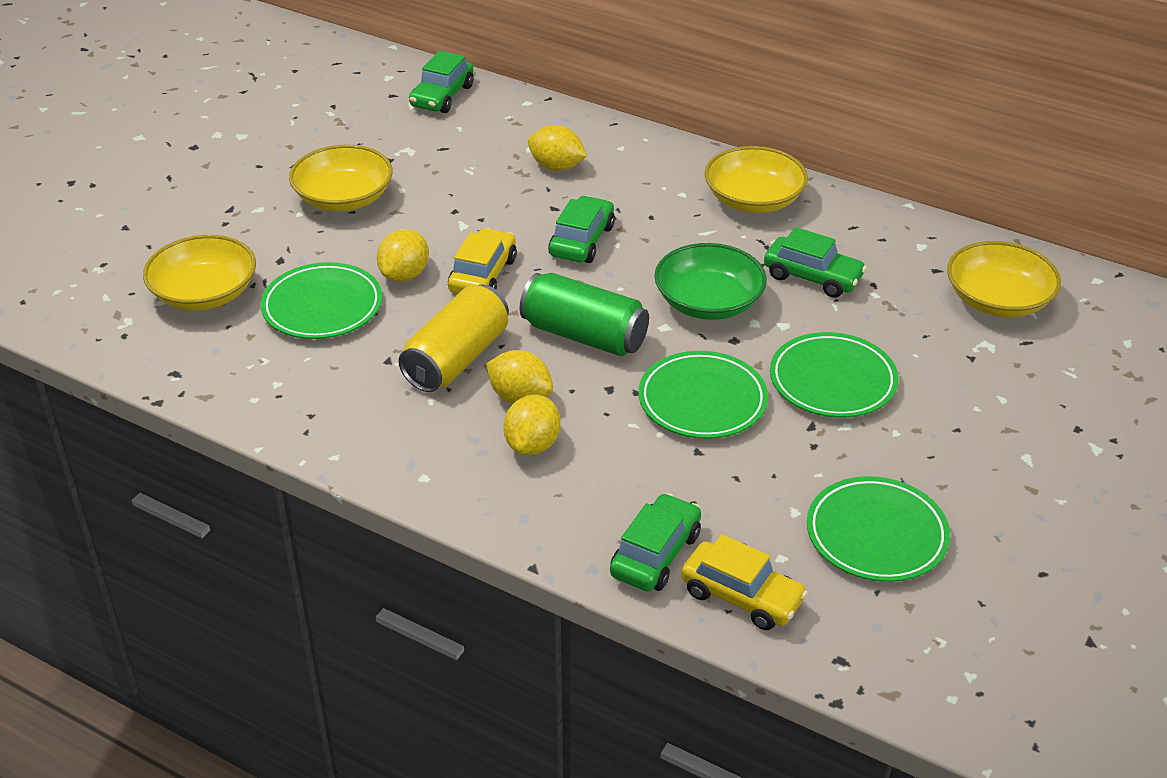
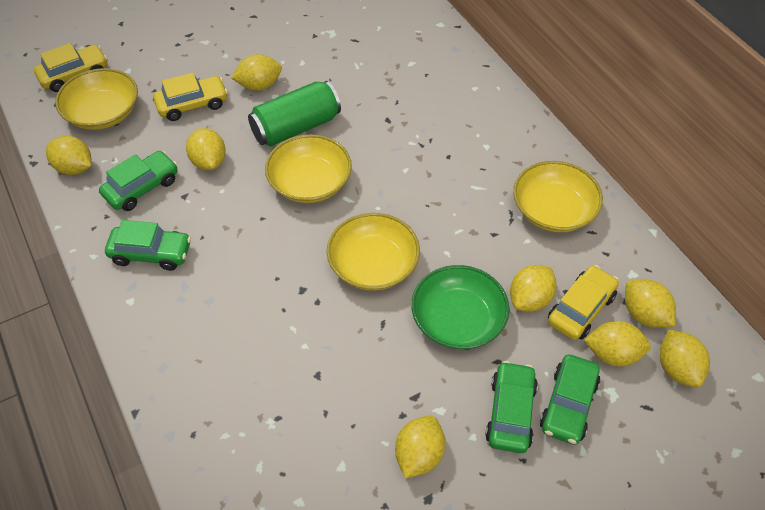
green plate: 4 -> 0
yellow can: 1 -> 0
yellow car: 2 -> 3
yellow lemon: 4 -> 8

